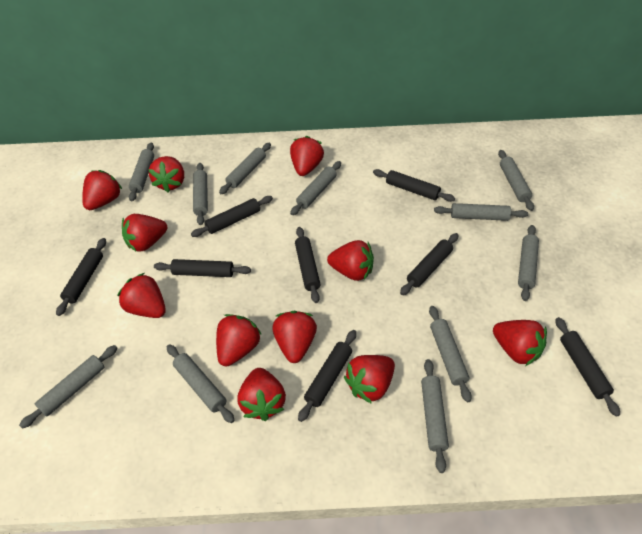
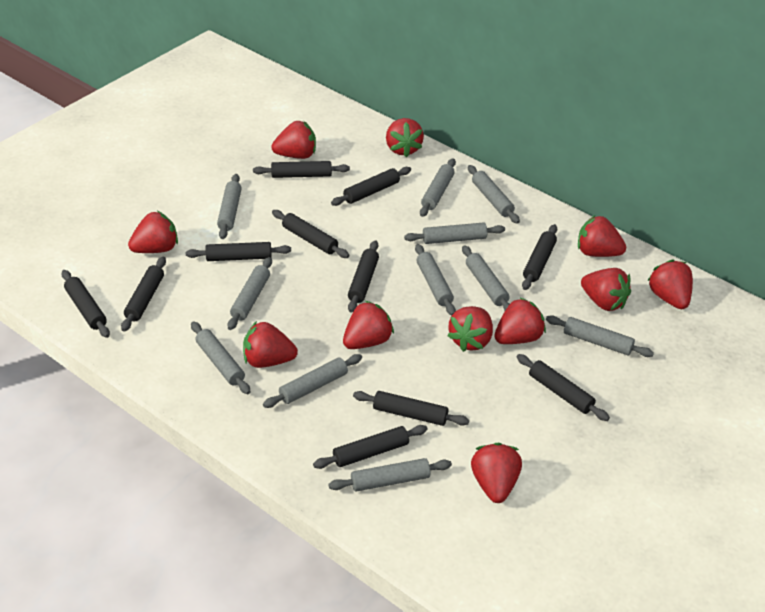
black rolling pin: 8 -> 11

